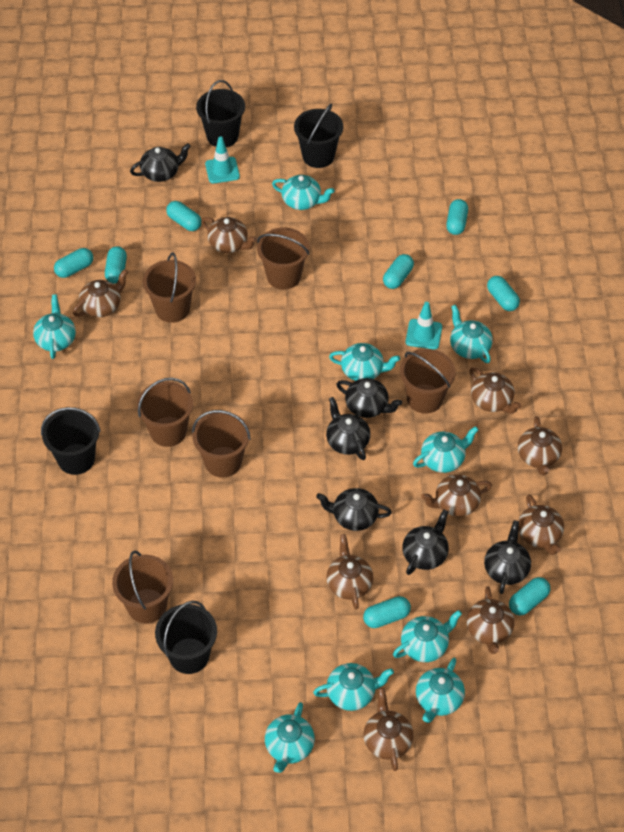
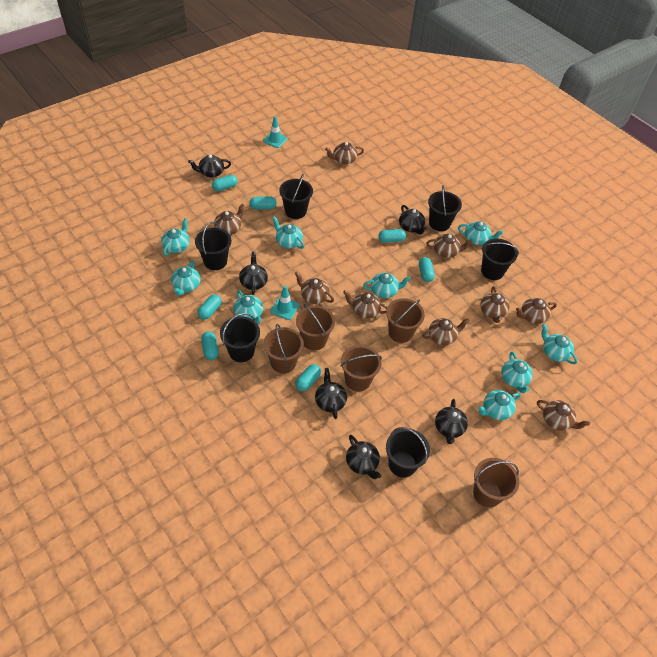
black bucket: 4 -> 6
brown bucket: 6 -> 5
turquoise capsule: 8 -> 7

